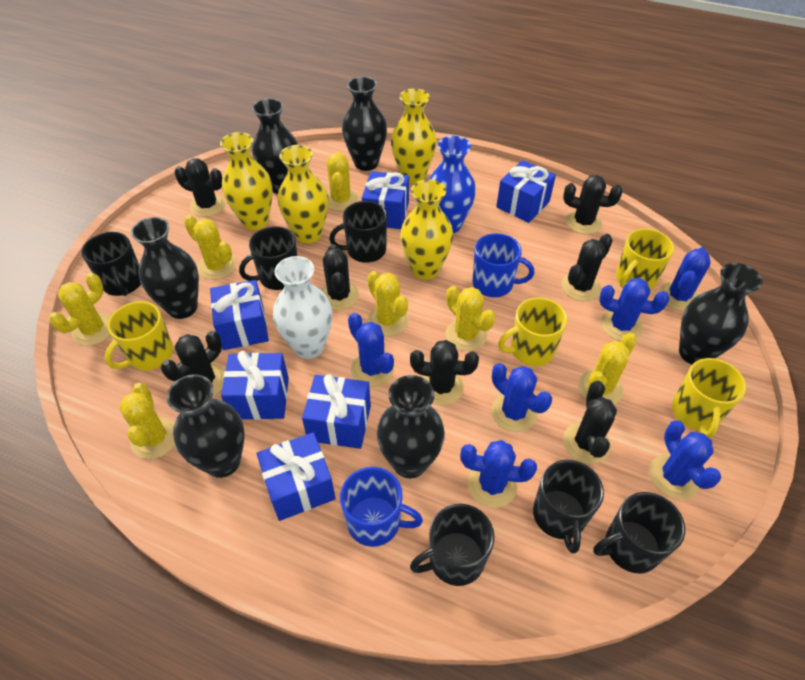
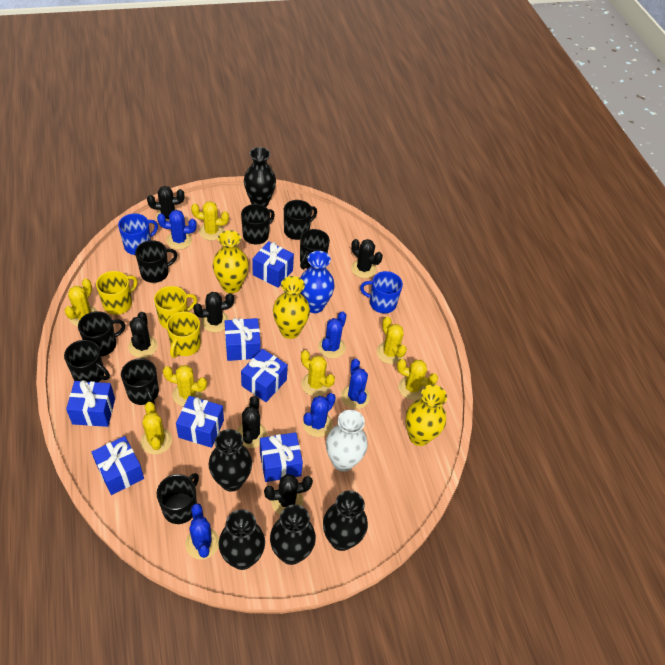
black cactus: 7 -> 6
black mug: 6 -> 8
black vase: 6 -> 5
blue cactus: 6 -> 5
blue gift: 6 -> 7
yellow mug: 4 -> 3
yellow vase: 4 -> 3

